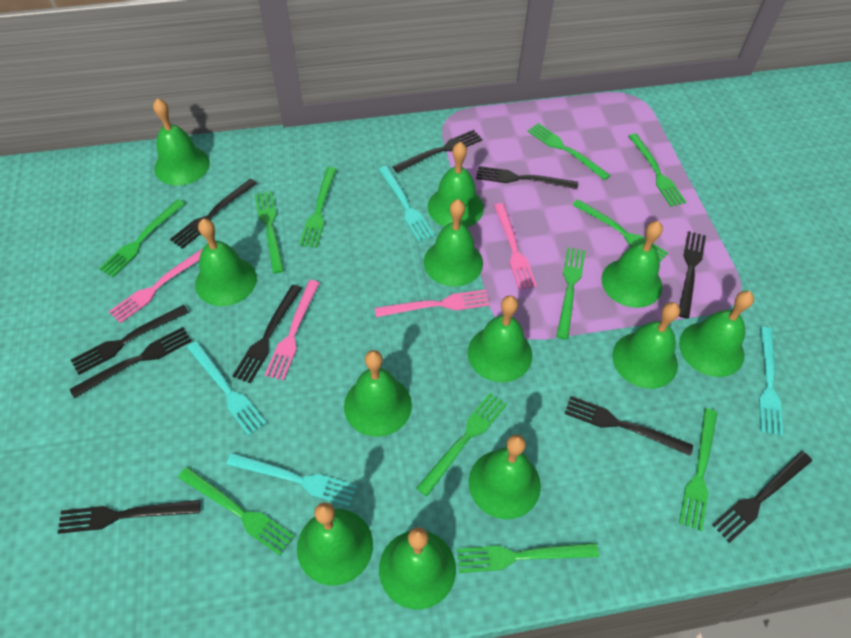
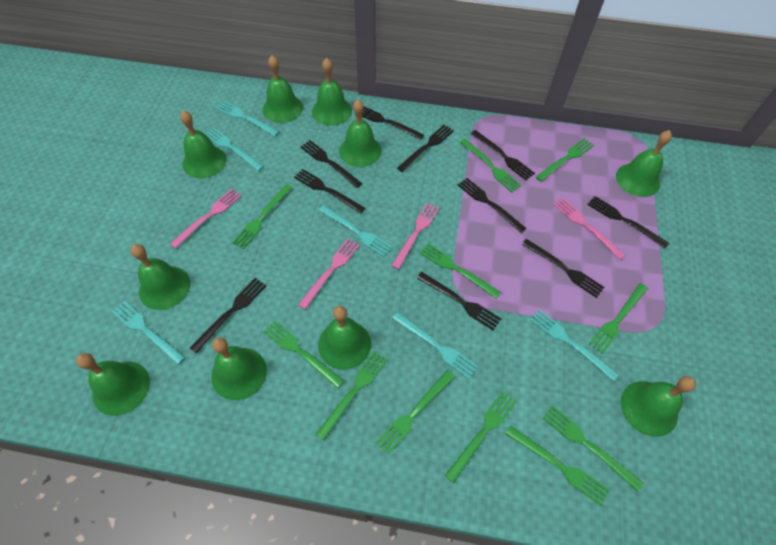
green bell: 12 -> 10
turquoise fork: 4 -> 6

